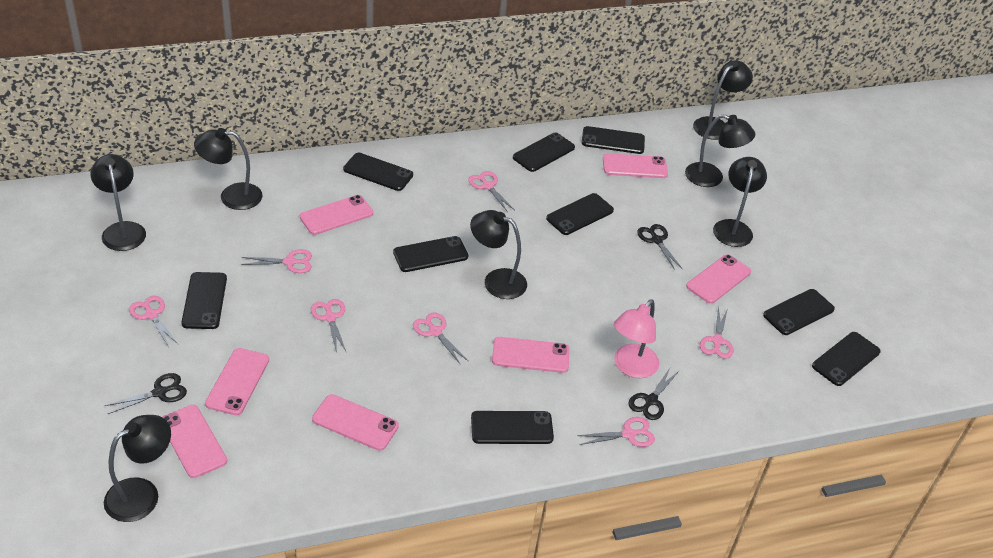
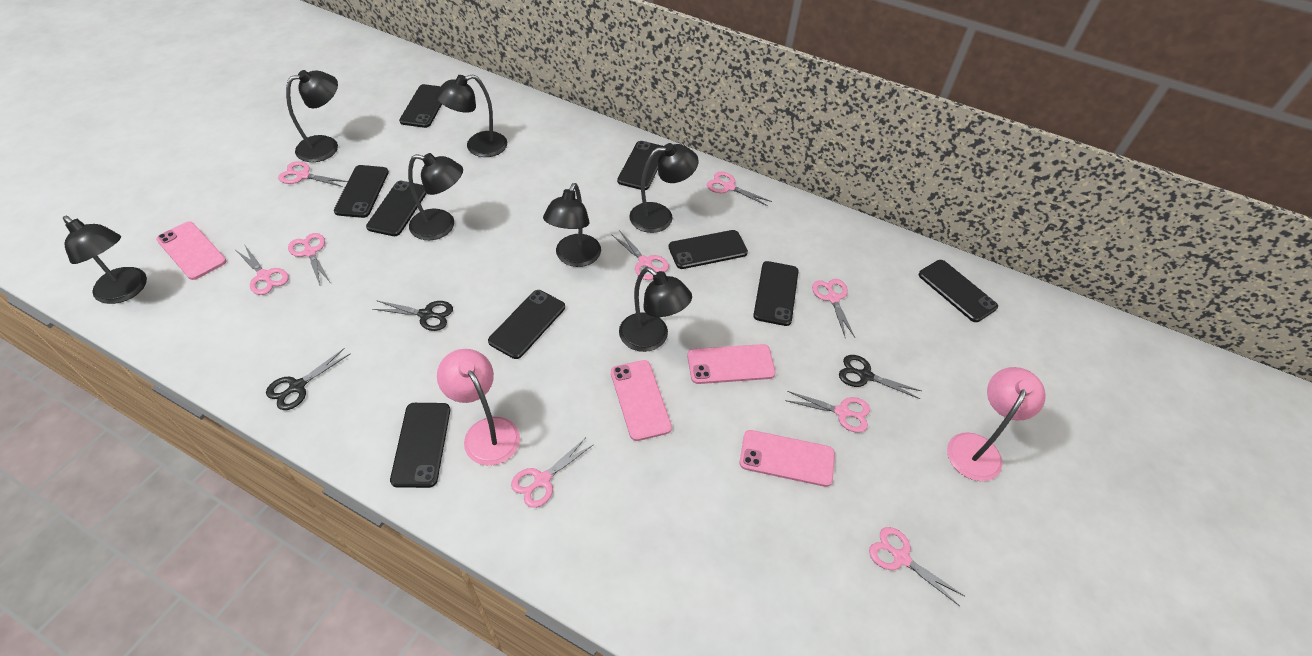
pink lamp: 1 -> 2
pink phone: 7 -> 4
pink scissors: 7 -> 9

